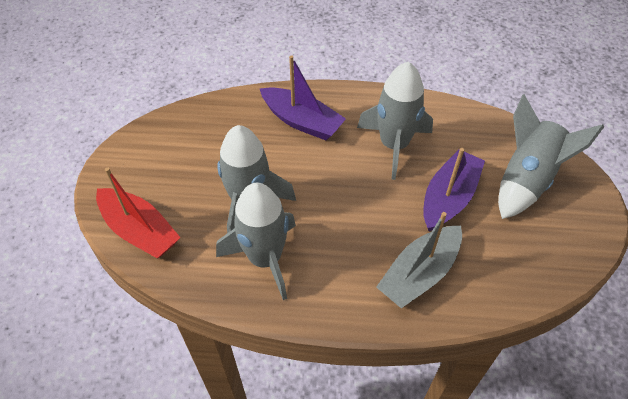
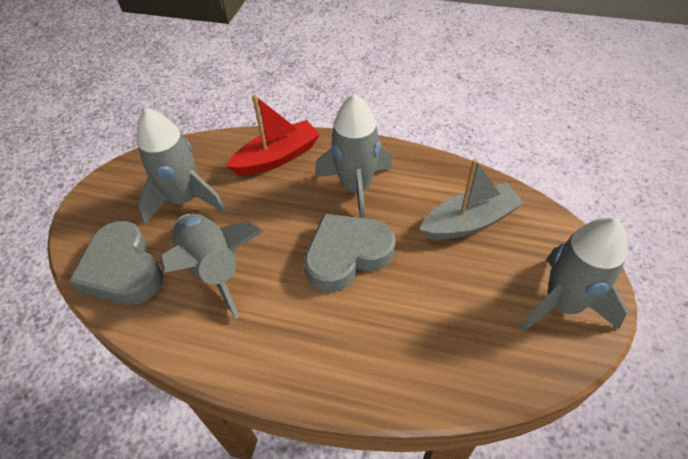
grey heart: 0 -> 2
purple boat: 2 -> 0

